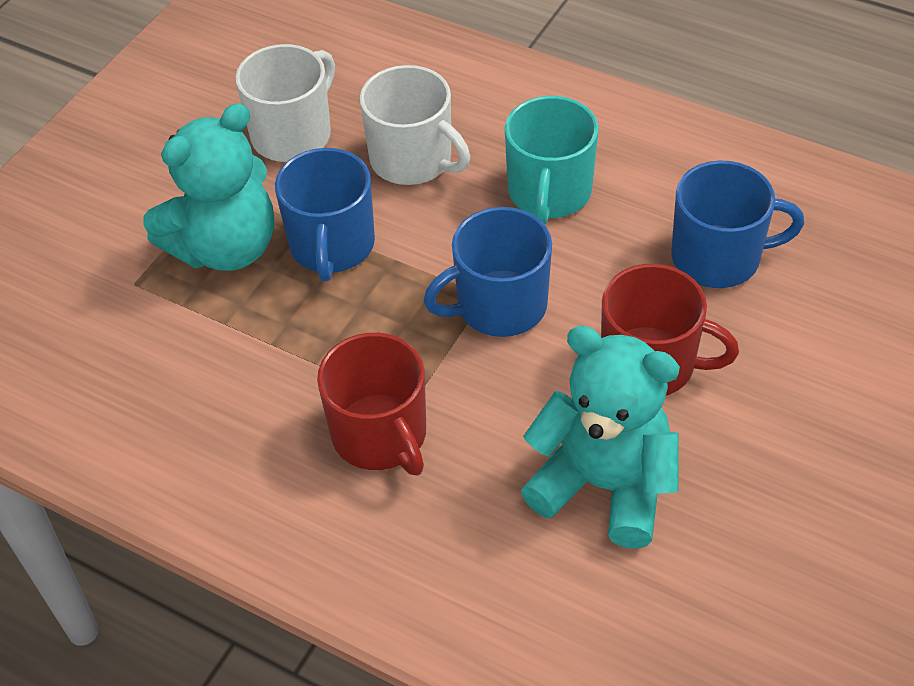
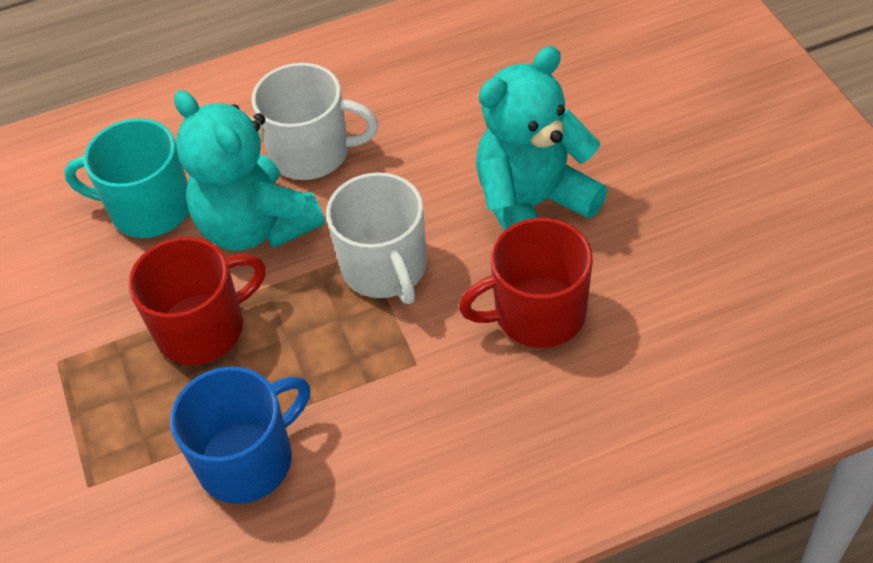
blue mug: 3 -> 1

